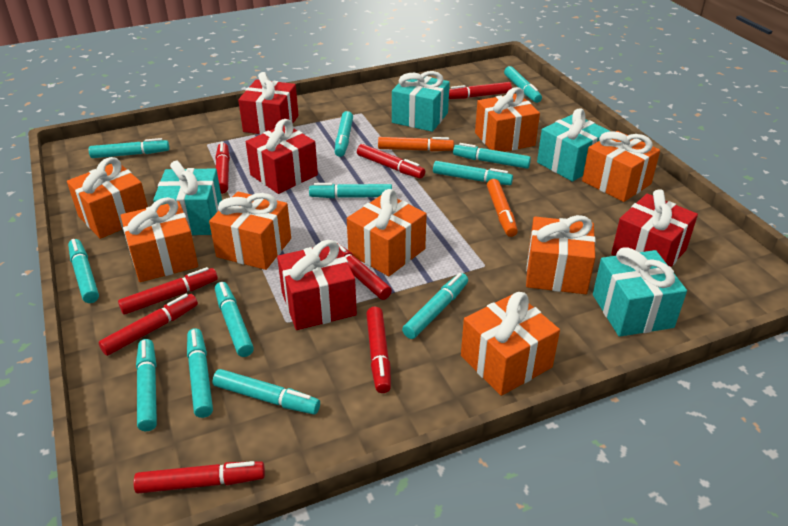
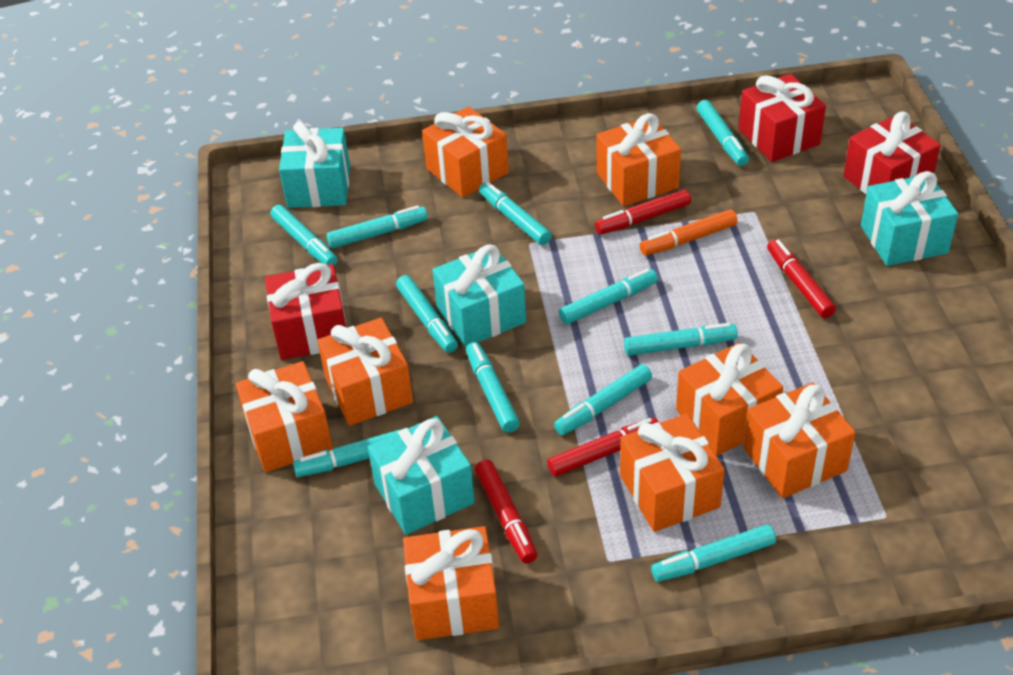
orange marker: 2 -> 1
red gift: 4 -> 3
red marker: 8 -> 4
turquoise marker: 12 -> 11

